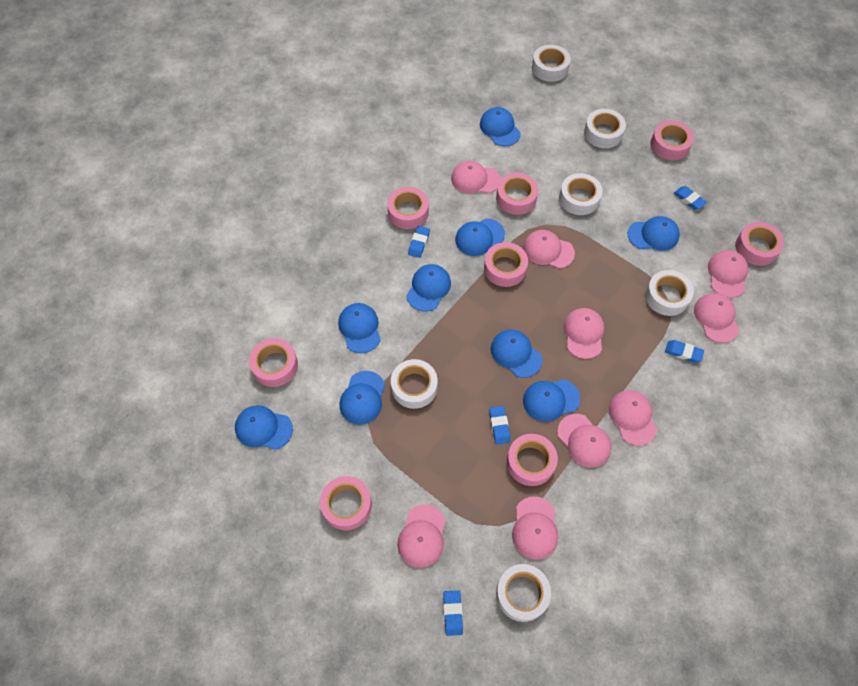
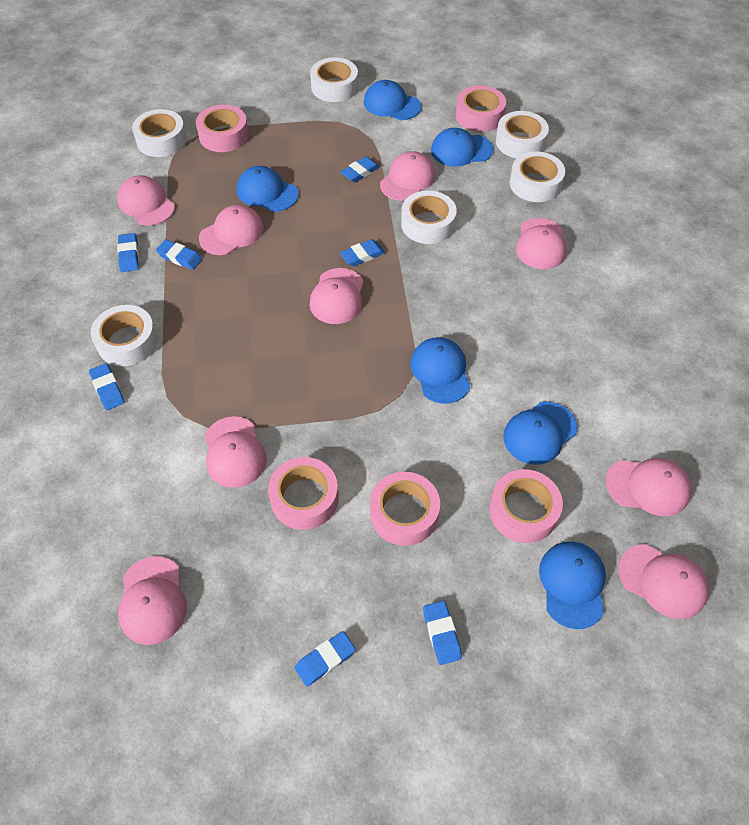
blue cap: 9 -> 6
blue eraser: 5 -> 7
pink tape: 8 -> 5

